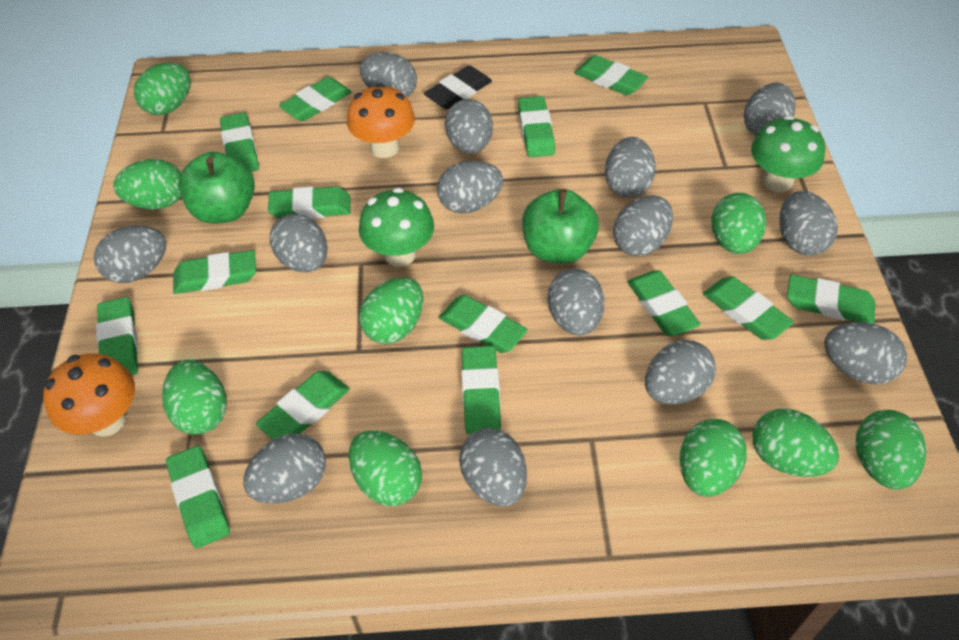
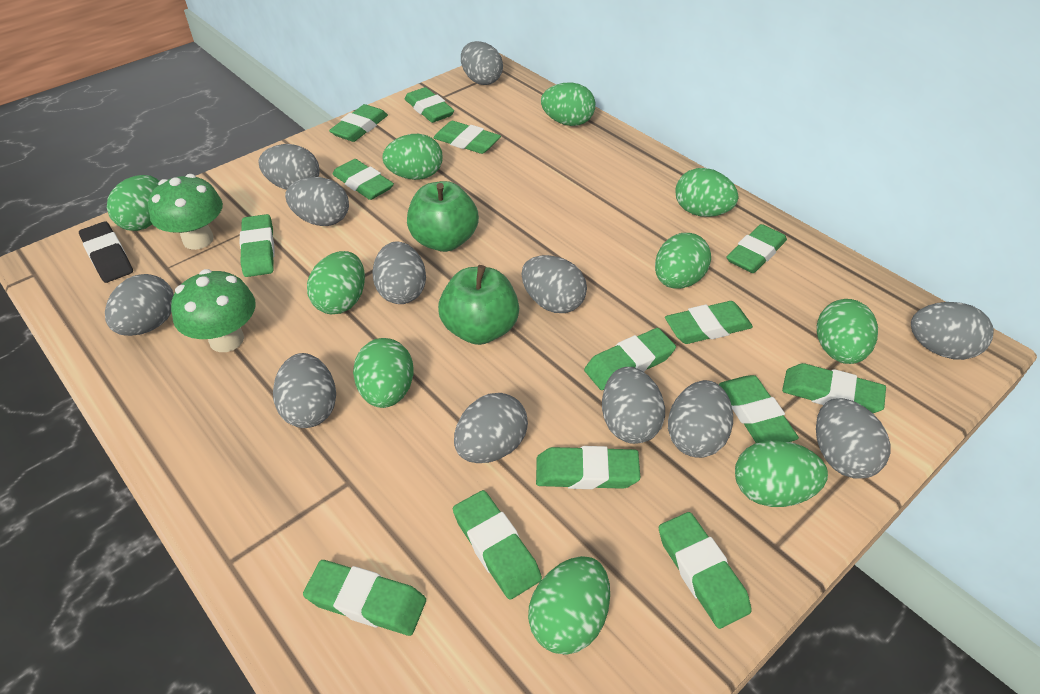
green egg: 9 -> 10
grey egg: 14 -> 12
orange mushroom: 2 -> 0

